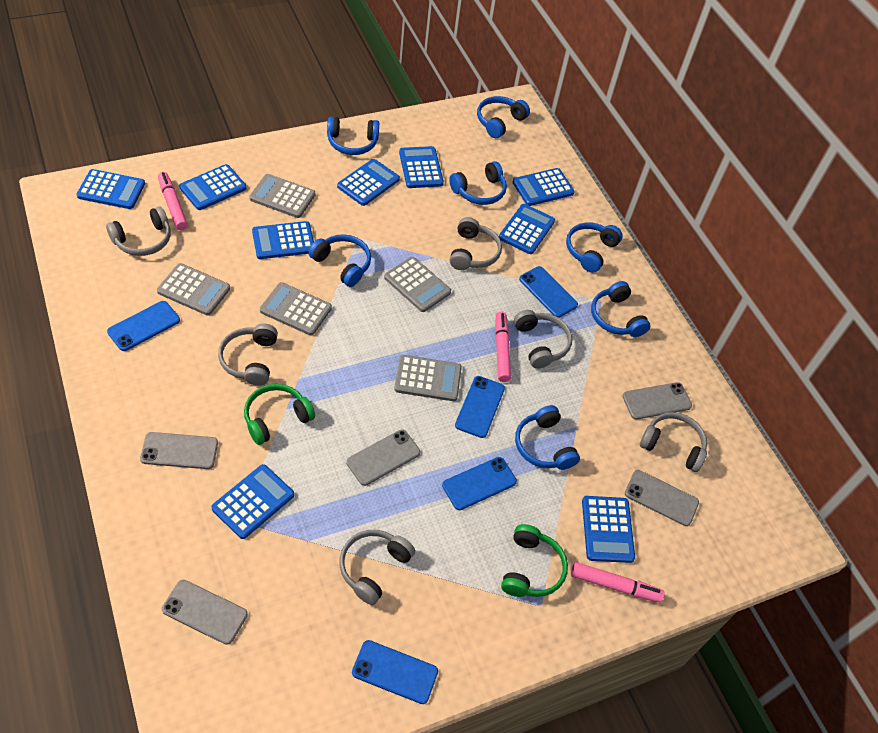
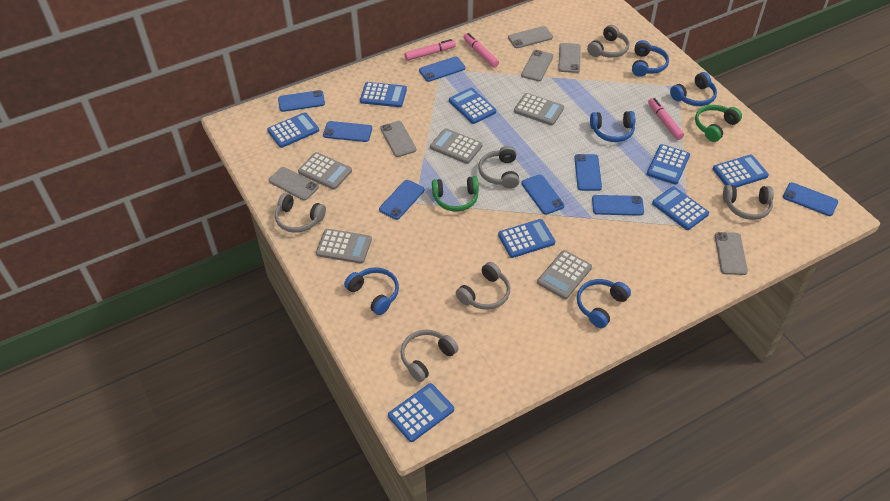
blue calculator: 9 -> 8
blue headphones: 7 -> 5
blue phone: 5 -> 8
grey phone: 5 -> 6

